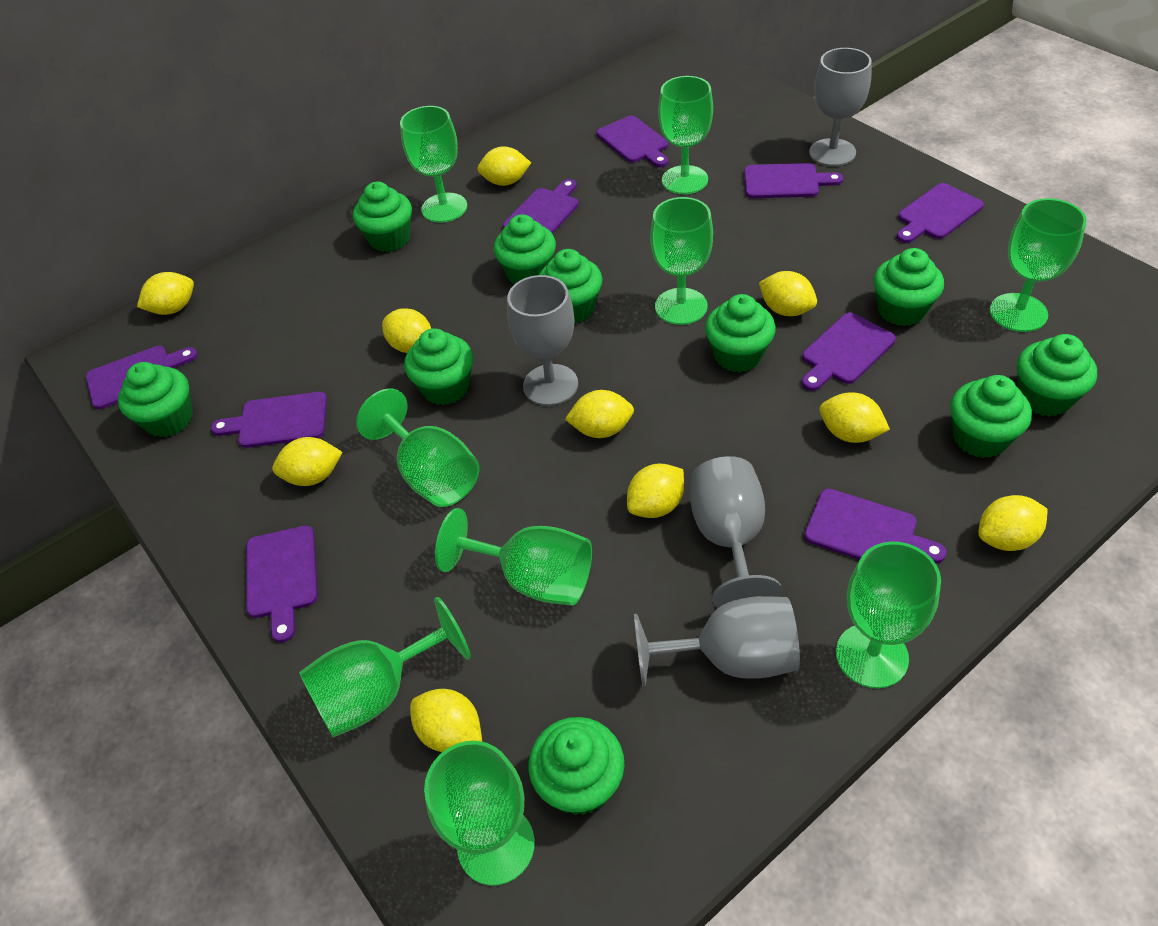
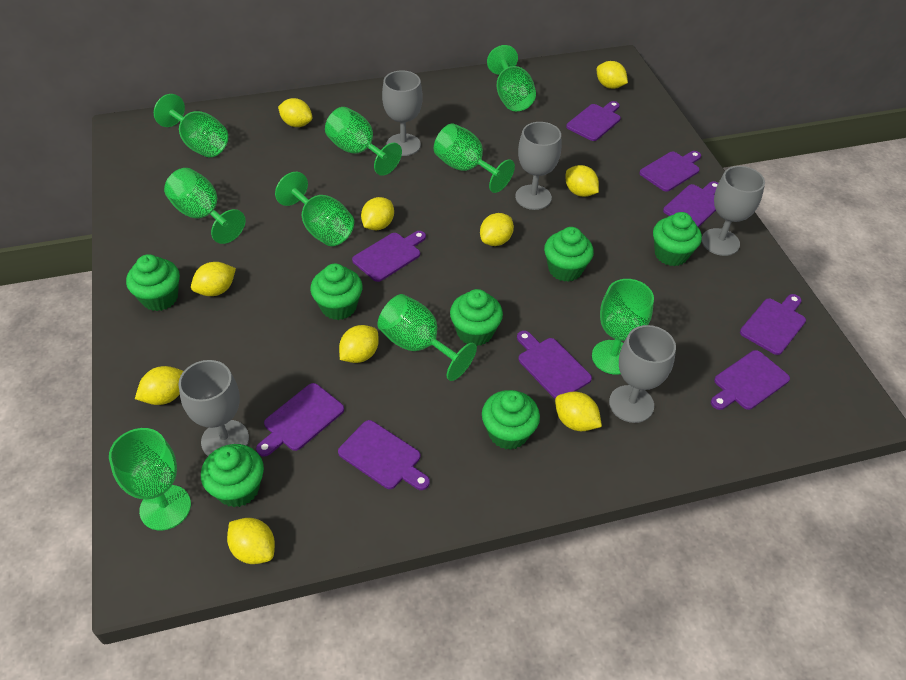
green cupcake: 10 -> 7
grey goblet: 4 -> 5

